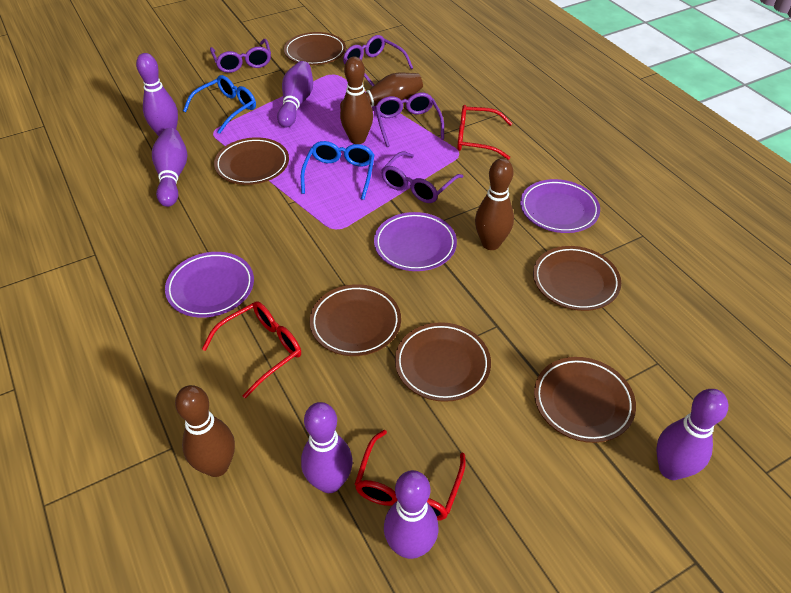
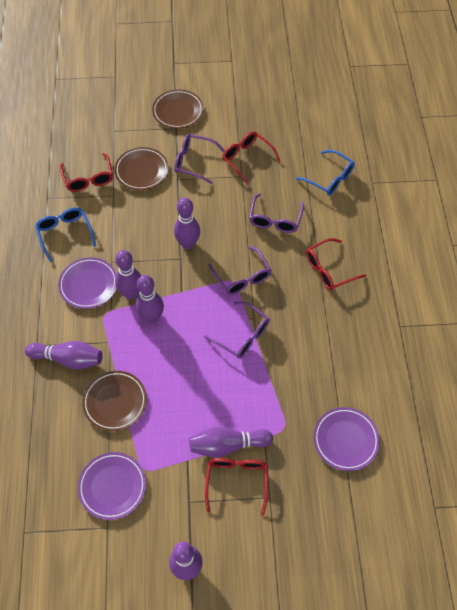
brown bowling pin: 4 -> 0
brown plate: 6 -> 3
red glasses: 3 -> 4

